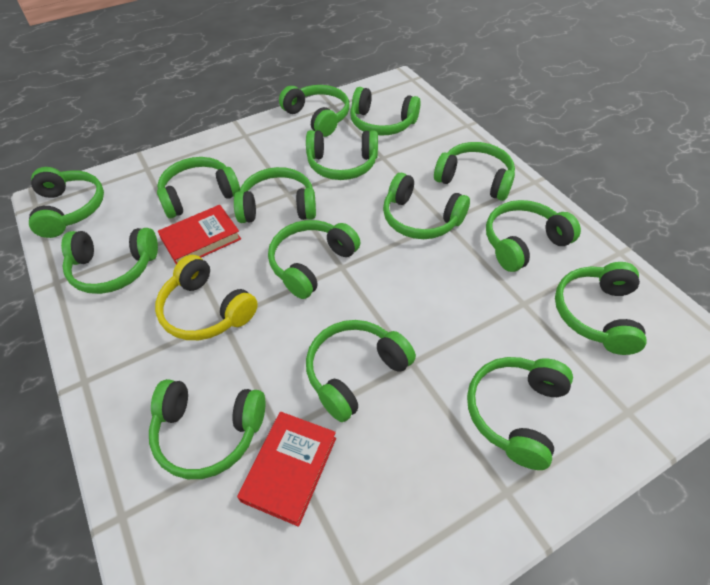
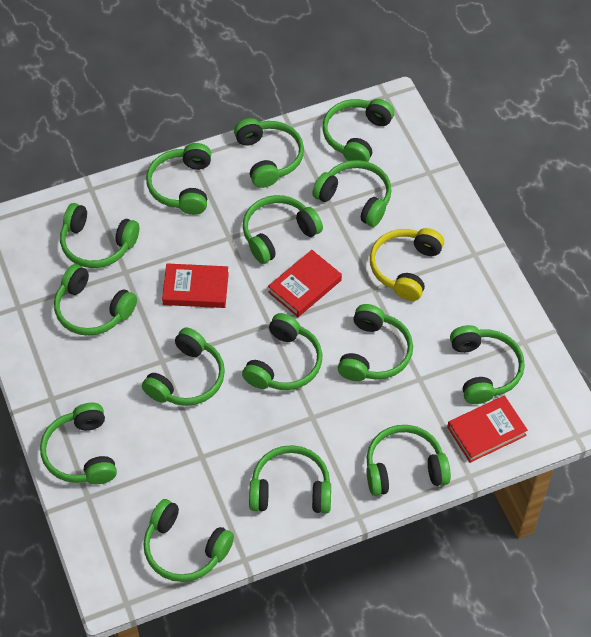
red book: 2 -> 3

